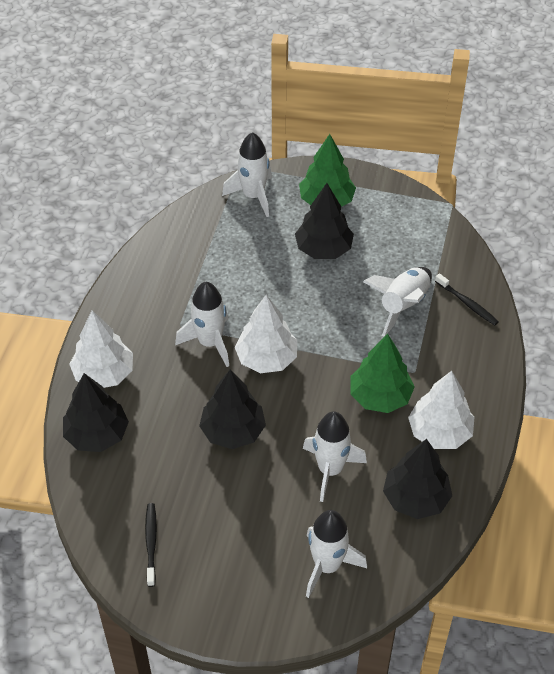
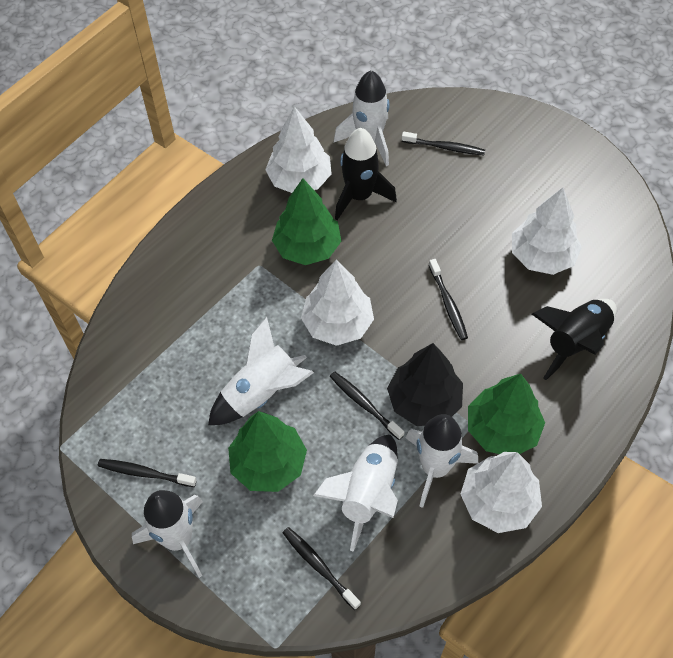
black rocket: 0 -> 2
black toothbrush: 2 -> 5
black tree: 4 -> 1
green tree: 2 -> 3
white tree: 3 -> 4

